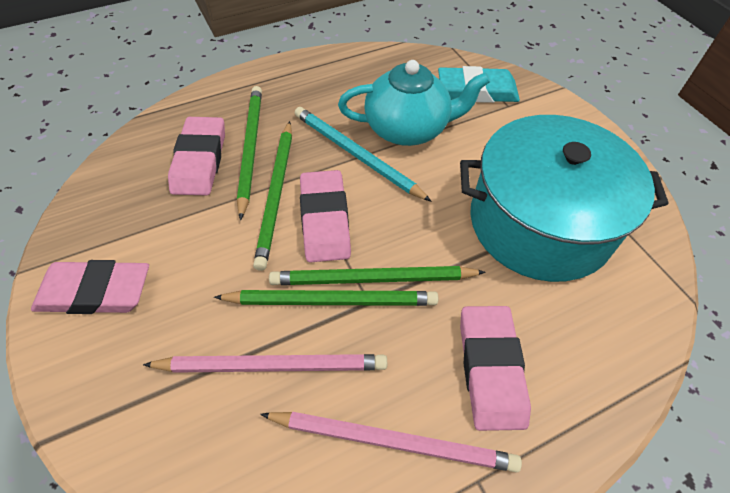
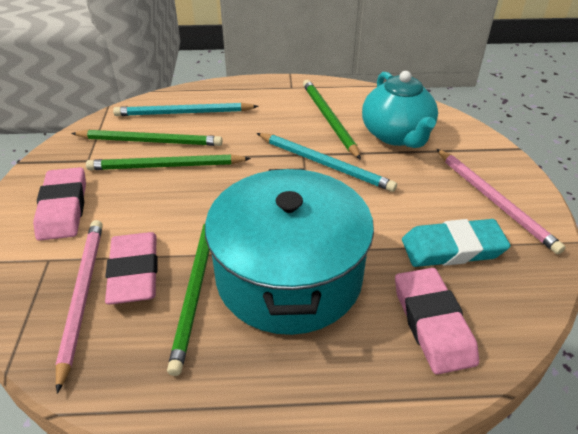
pink eraser: 4 -> 3
turquoise pencil: 1 -> 2

